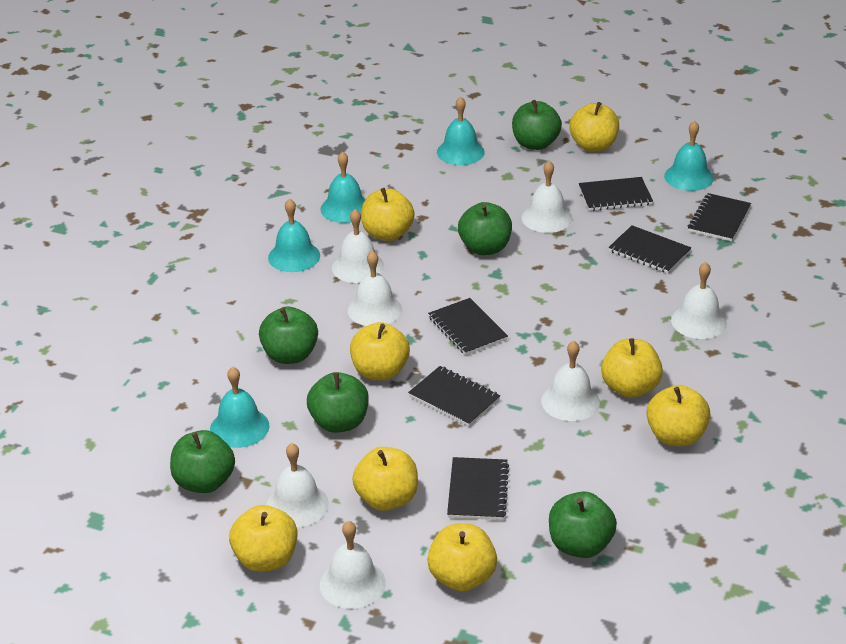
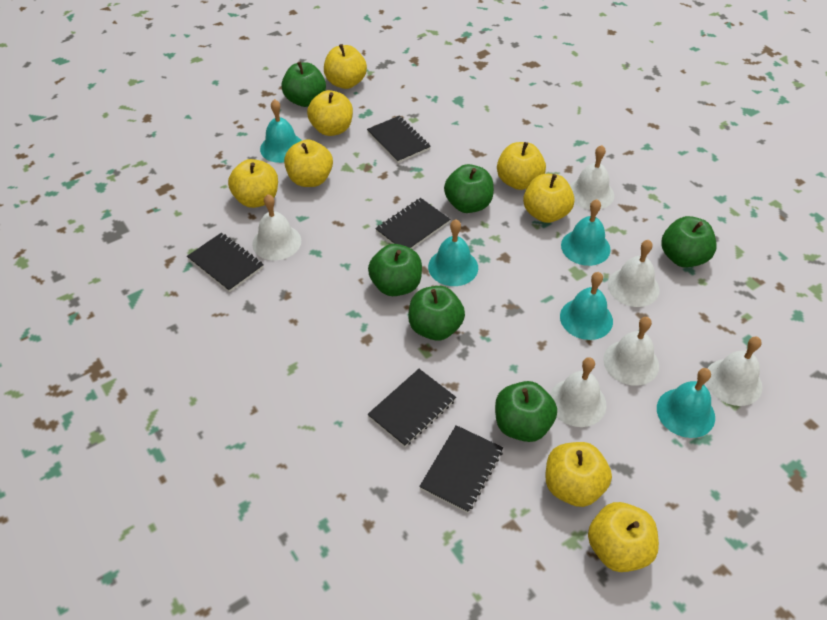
black notebook: 6 -> 5
white bell: 7 -> 6

